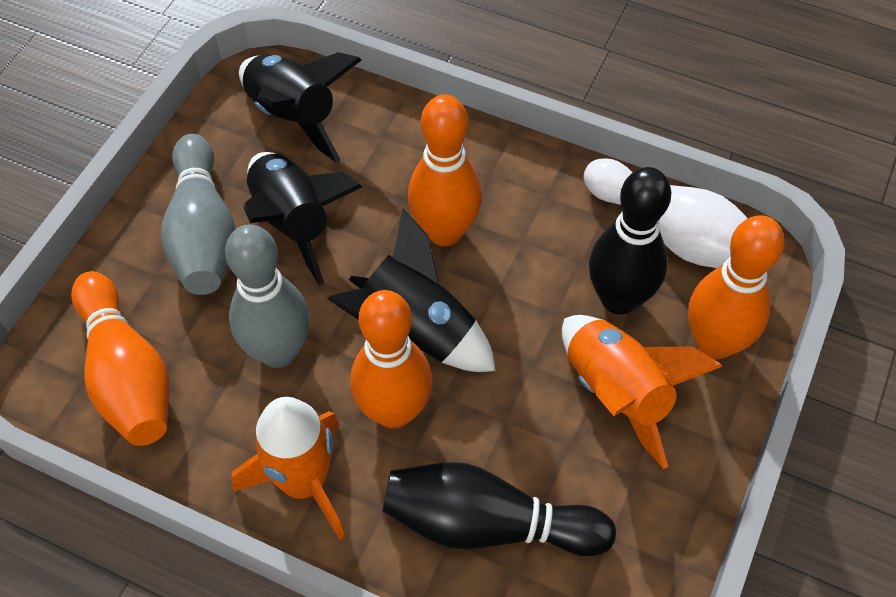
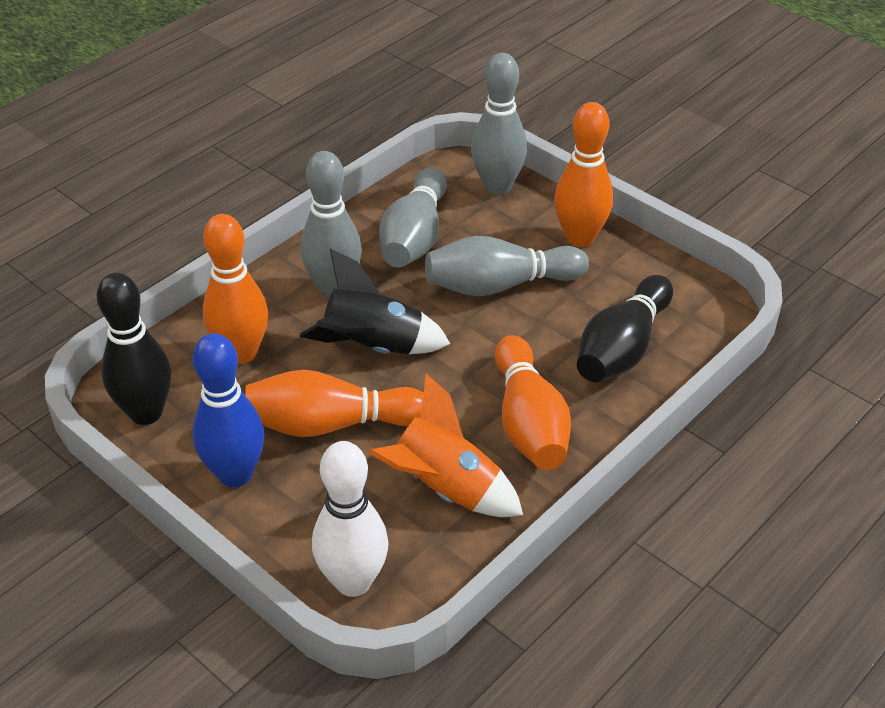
black rocket: 3 -> 1
blue bowling pin: 0 -> 1
grey bowling pin: 2 -> 4
orange rocket: 2 -> 1

